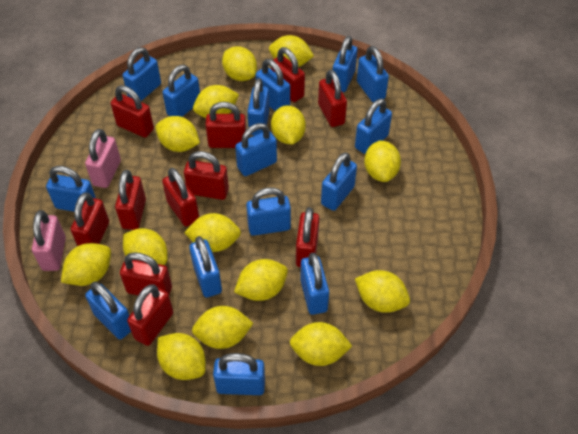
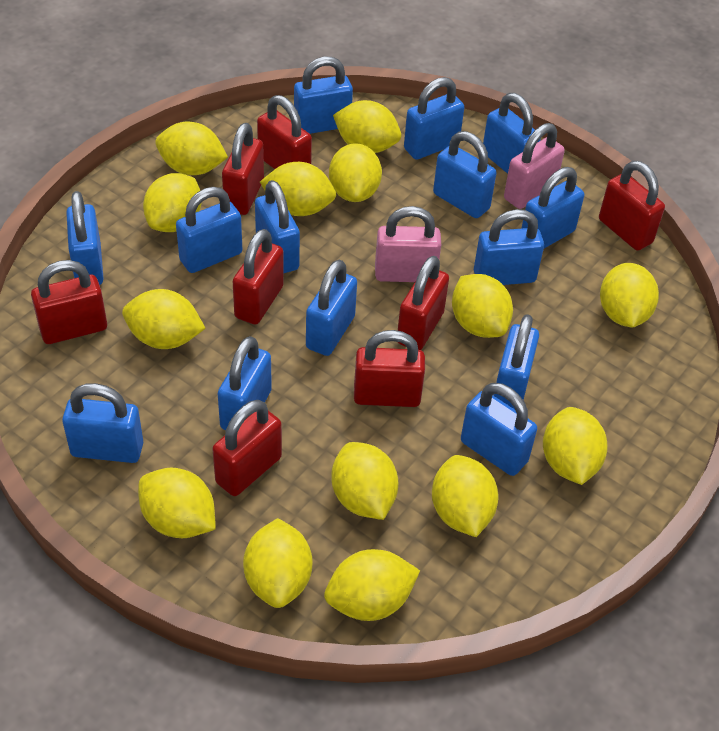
blue padlock: 15 -> 14
red padlock: 11 -> 8

